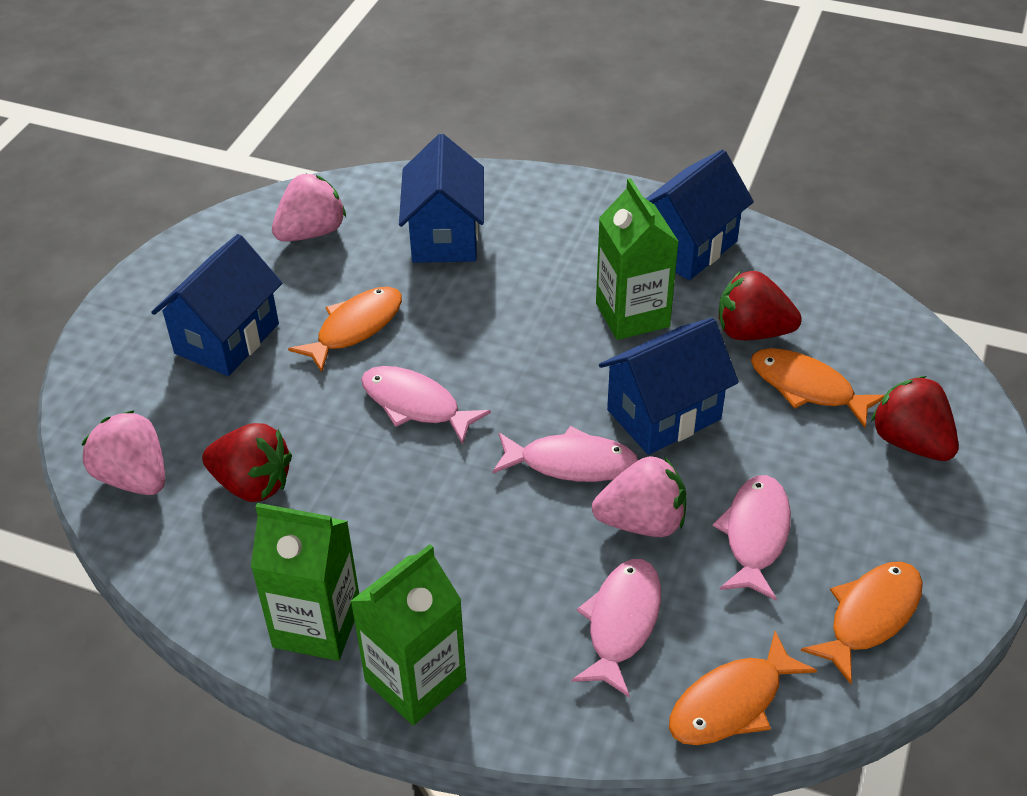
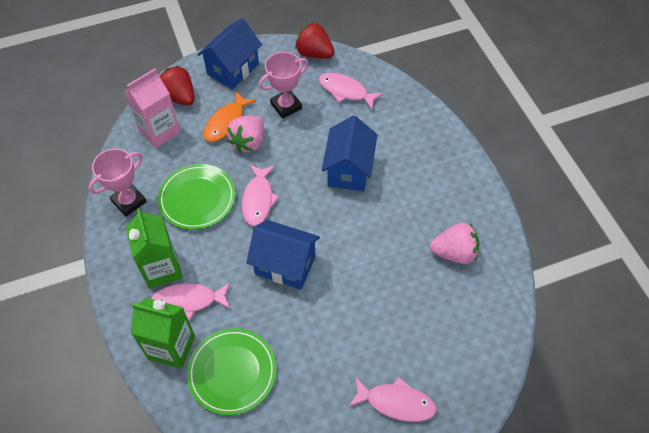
blue house: 4 -> 3
green carton: 3 -> 2
green plate: 0 -> 2
orange fish: 4 -> 1
pink carton: 0 -> 1
pink strawberry: 3 -> 2
pink trophy: 0 -> 2
red strawberry: 3 -> 2

